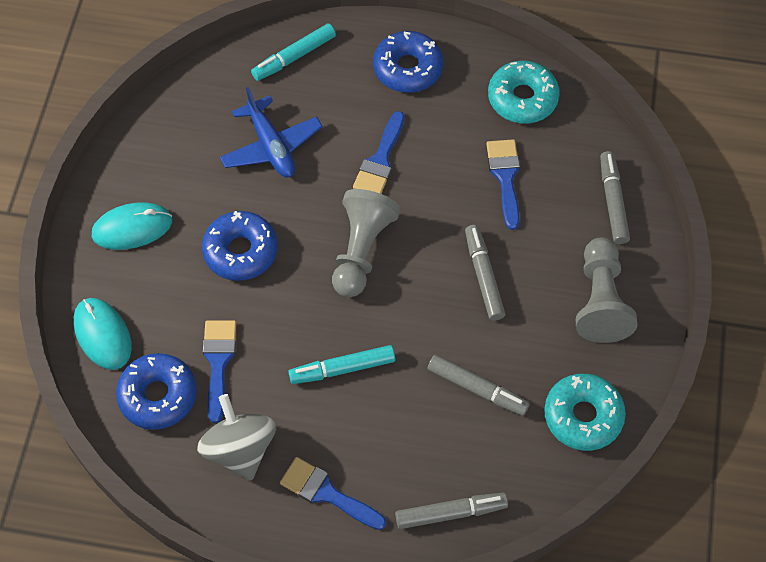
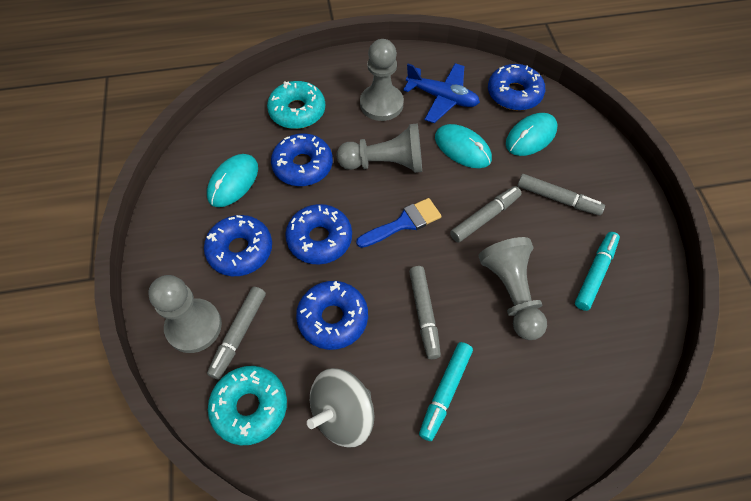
blue brush: 4 -> 1
blue donut: 3 -> 5
grey pawn: 2 -> 4
turquoise mouse: 2 -> 3

